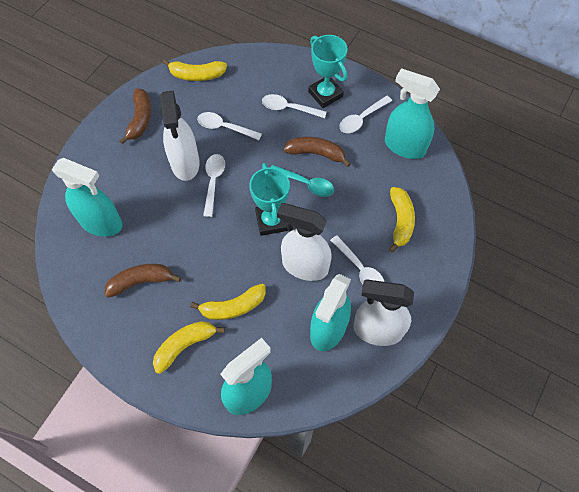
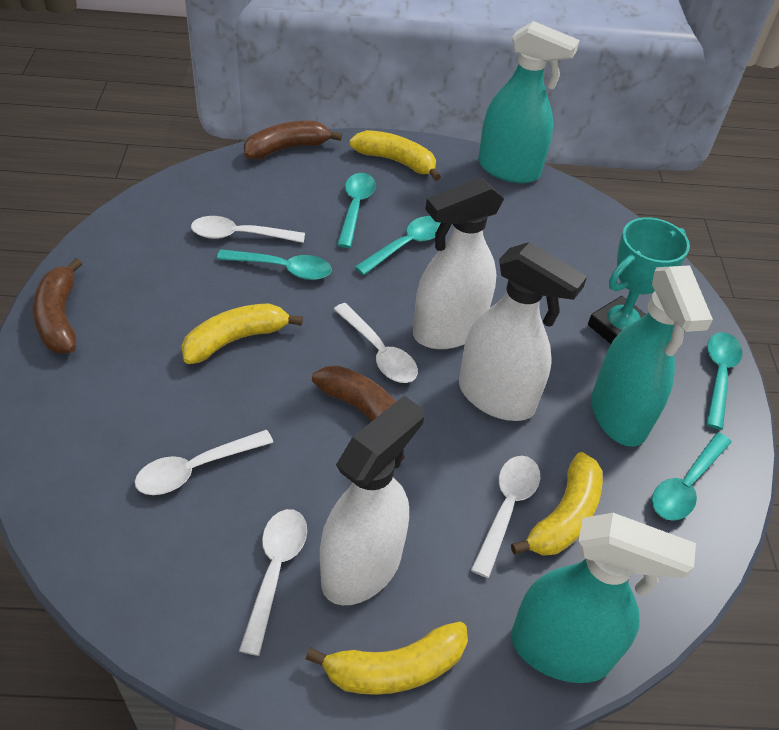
turquoise spoon: 1 -> 5
turquoise spray bottle: 4 -> 3
turquoise trophy: 2 -> 1

